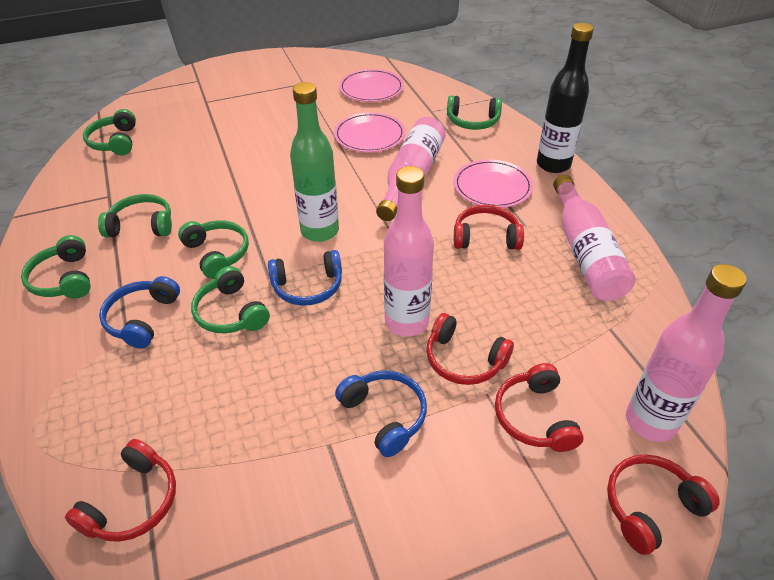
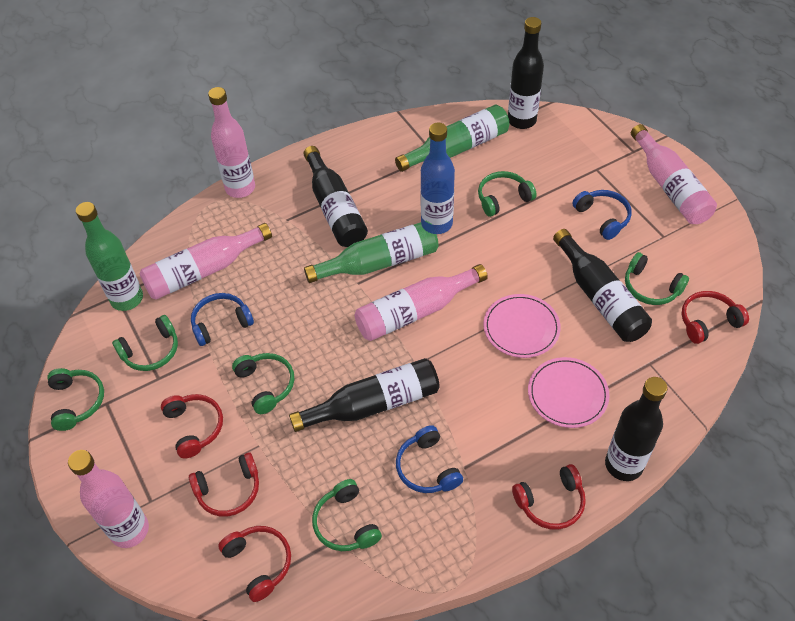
black bottle: 1 -> 5
blue bottle: 0 -> 1
green bottle: 1 -> 3
pink bottle: 4 -> 5
pink plate: 3 -> 2

